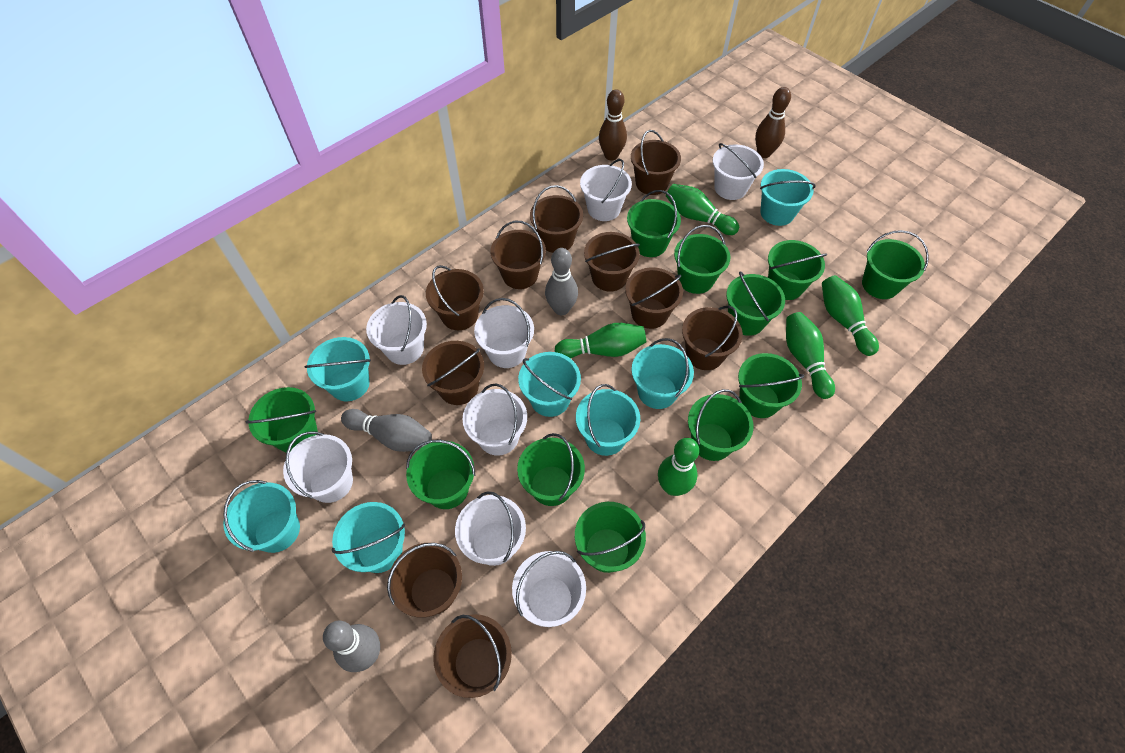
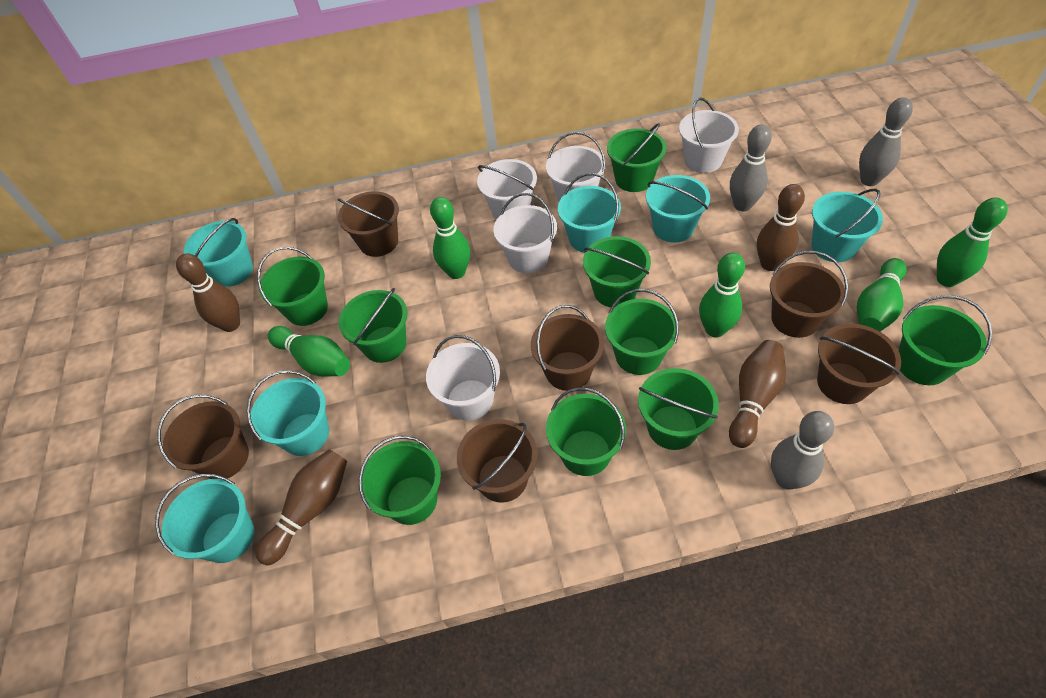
brown bowling pin: 2 -> 4
brown bucket: 10 -> 6
green bucket: 11 -> 9
turquoise bucket: 7 -> 6
white bucket: 8 -> 5

